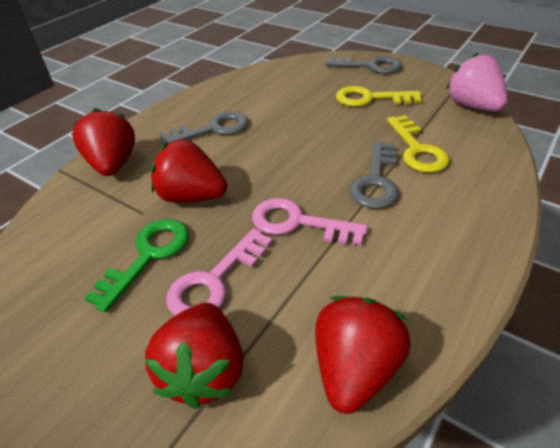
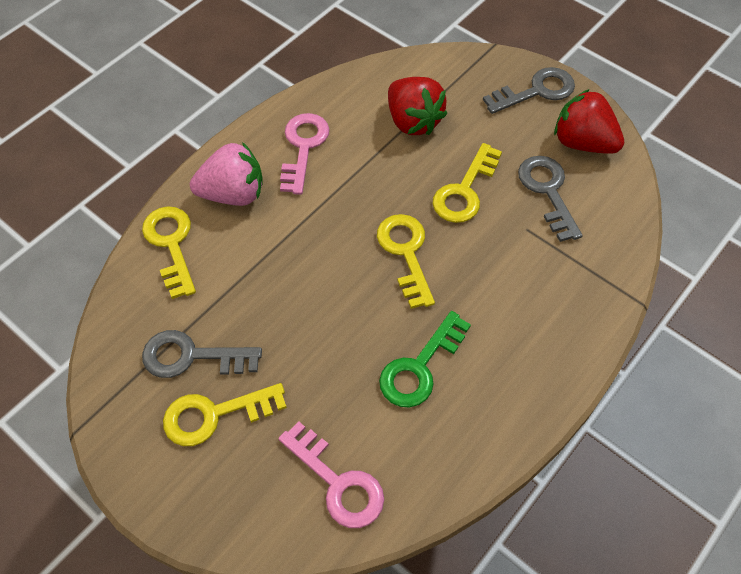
red strawberry: 4 -> 2
yellow key: 2 -> 4

